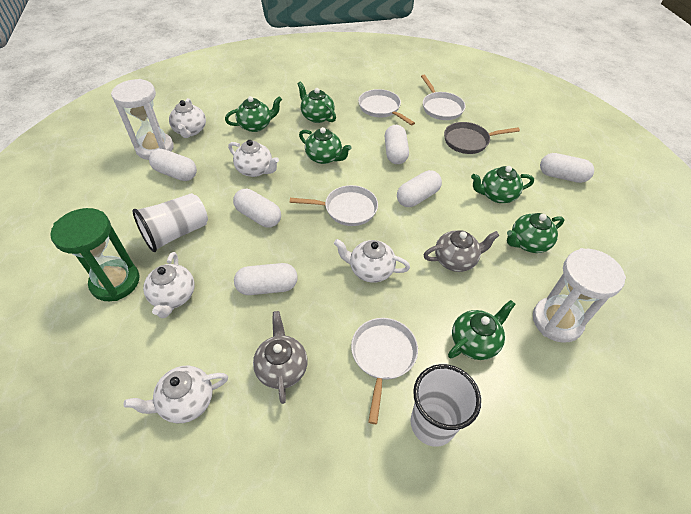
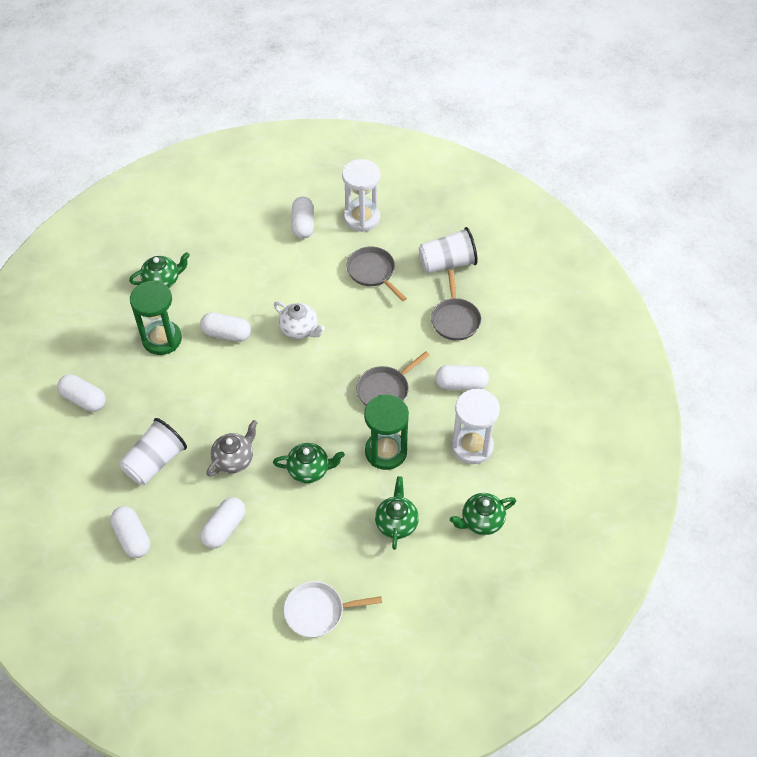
green hourglass: 1 -> 2
green teapot: 6 -> 4
grey pan: 1 -> 3
grey teapot: 2 -> 1
white pan: 4 -> 1
white teapot: 5 -> 1

